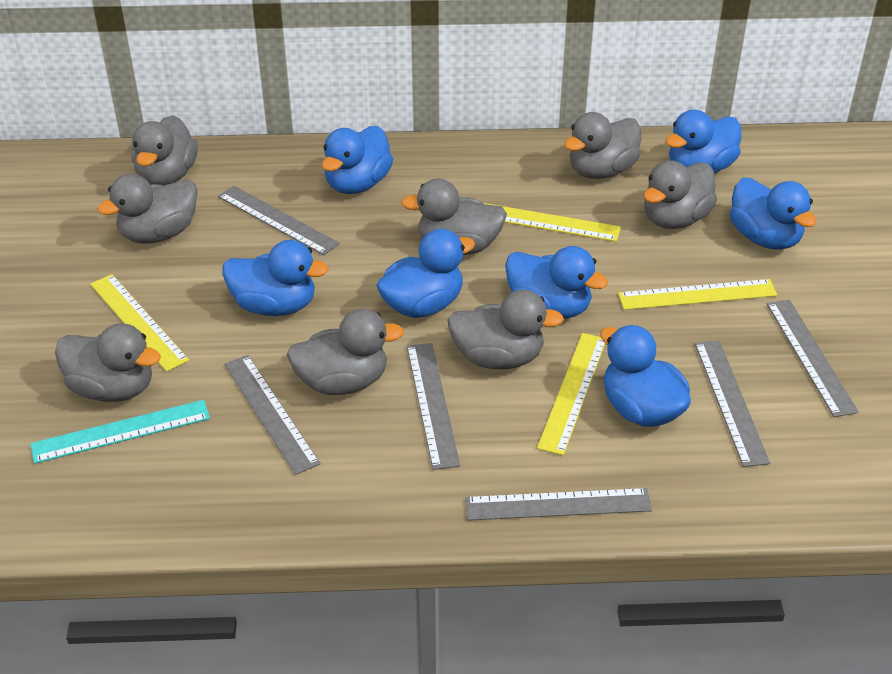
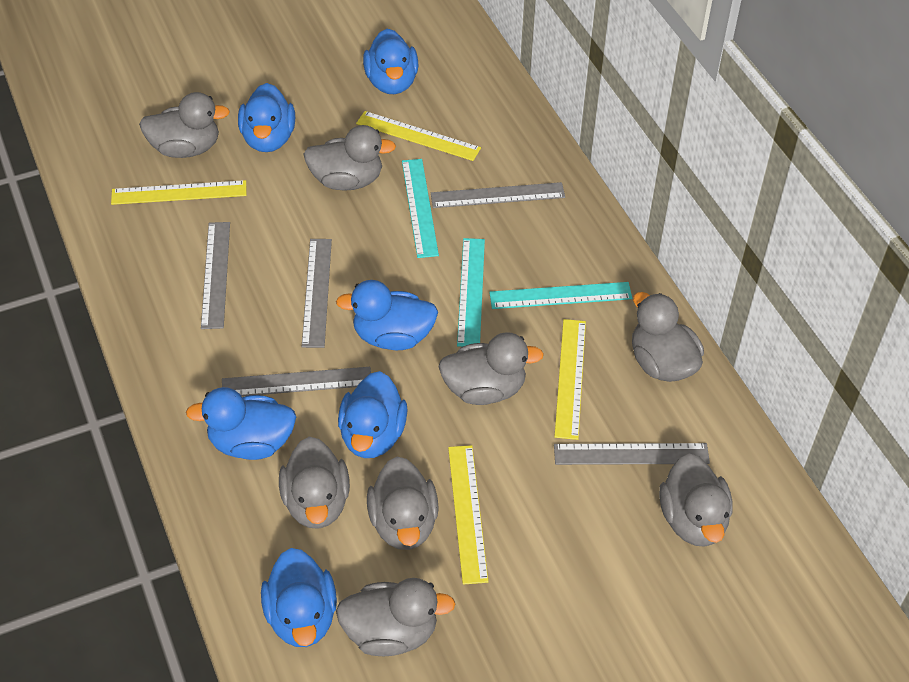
blue duck: 7 -> 6
grey ruler: 6 -> 5
turquoise ruler: 1 -> 3

